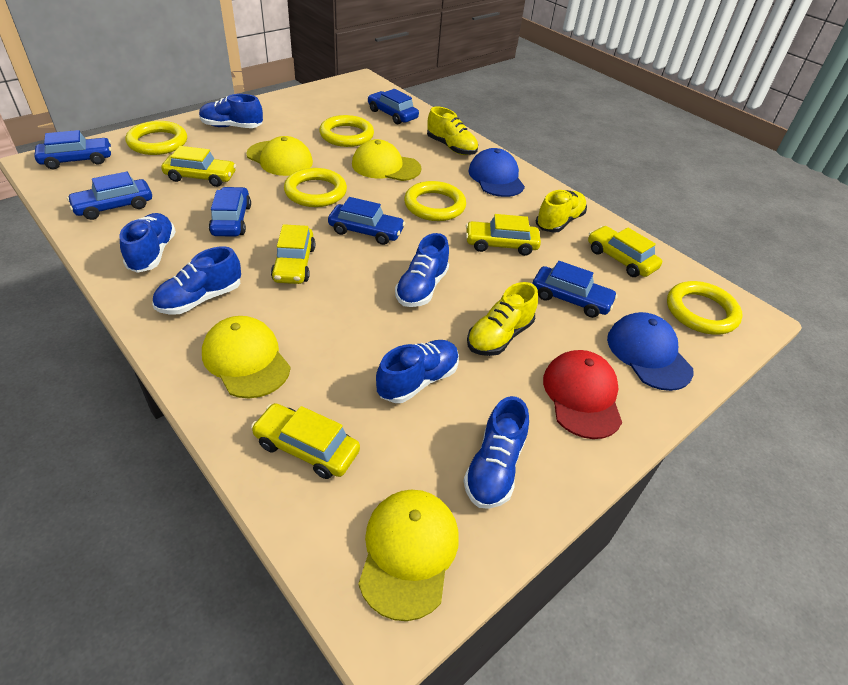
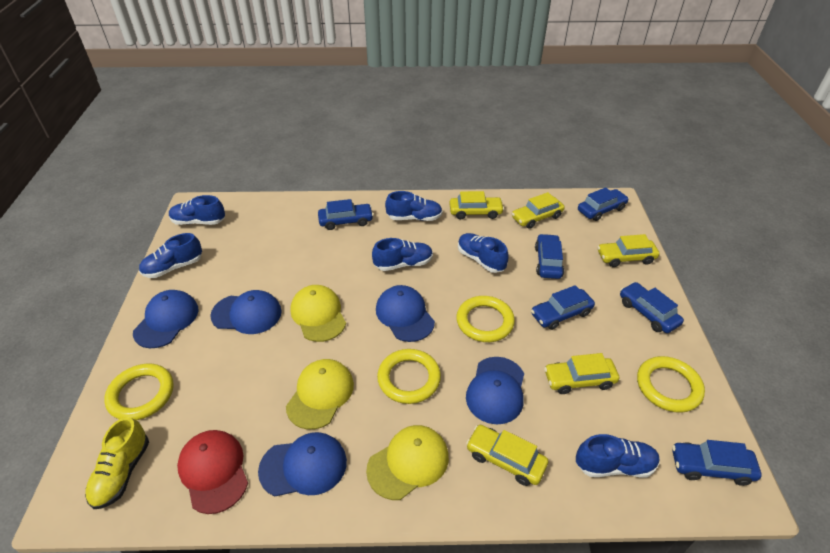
blue cap: 2 -> 5
yellow cap: 4 -> 3
yellow ring: 5 -> 4
yellow shoe: 3 -> 1

